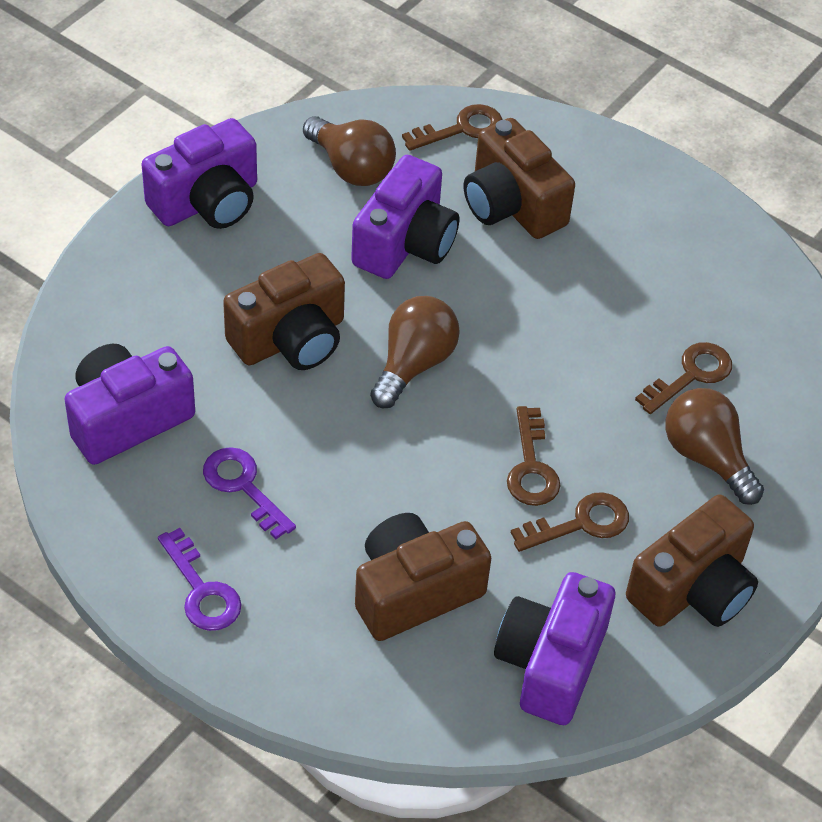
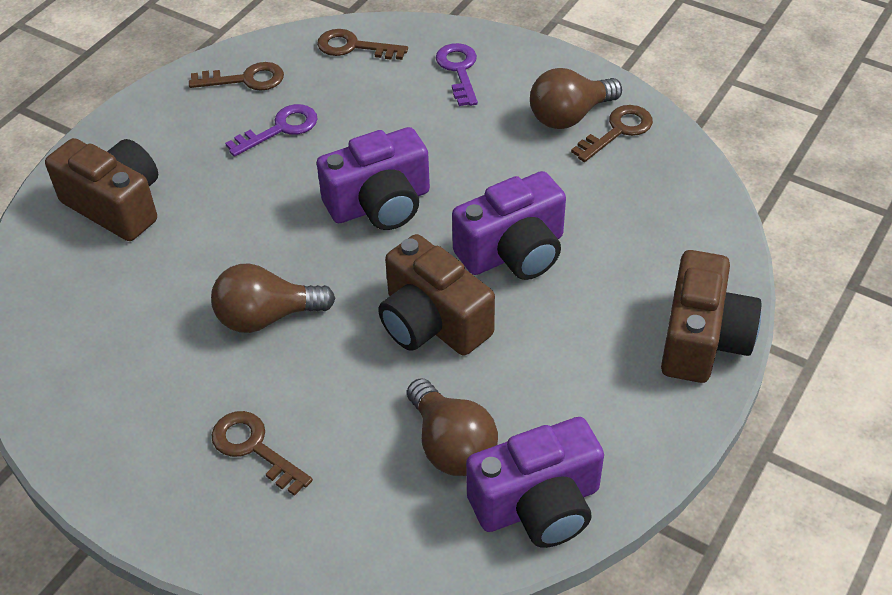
brown camera: 4 -> 3
purple camera: 4 -> 3

